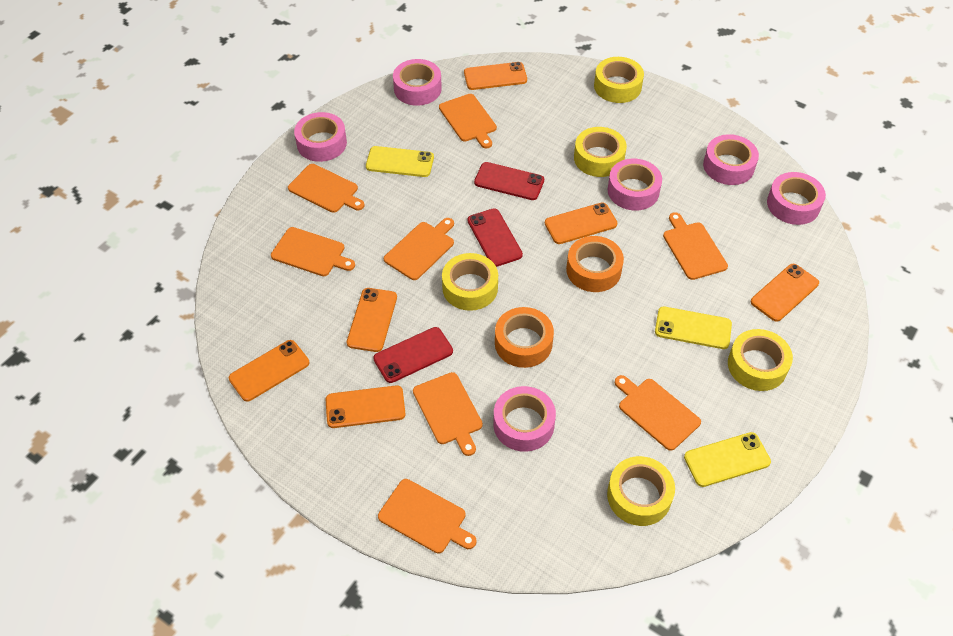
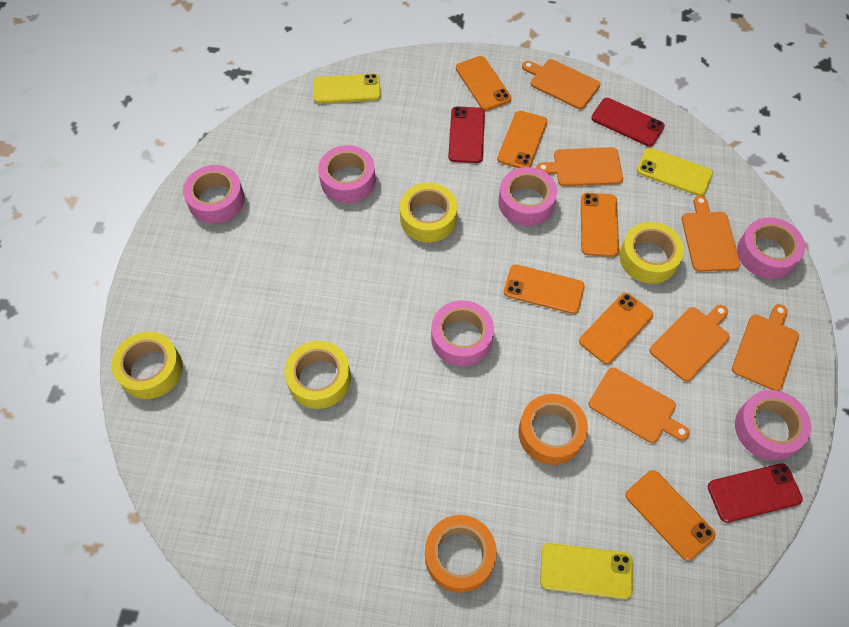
orange cutting board: 8 -> 6
yellow tape: 5 -> 4

